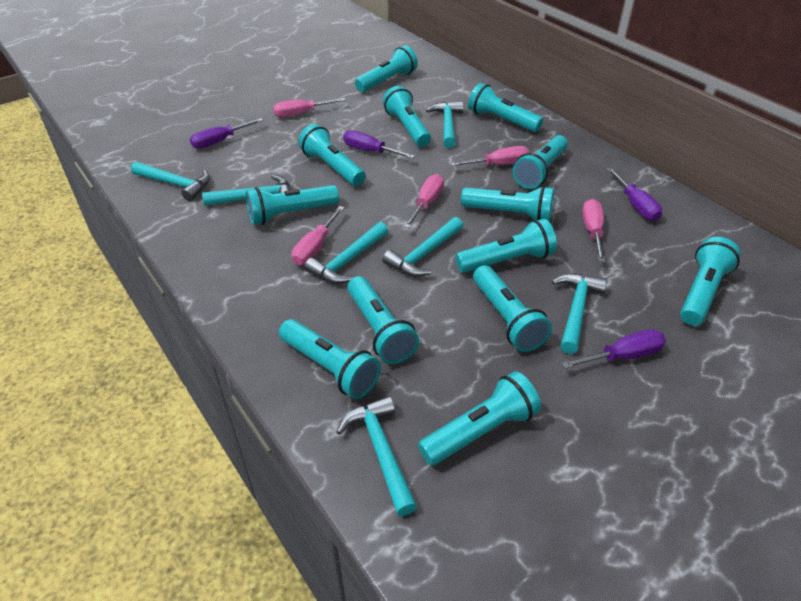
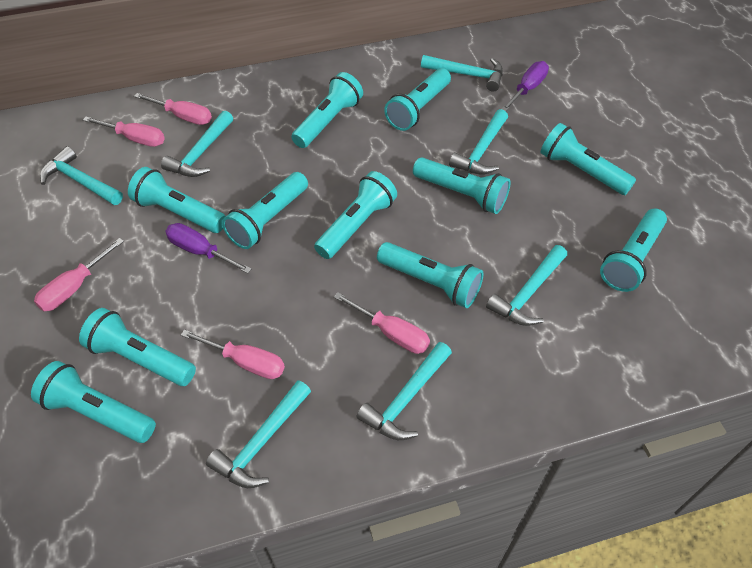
purple screwdriver: 4 -> 2
turquoise flashlight: 13 -> 11

